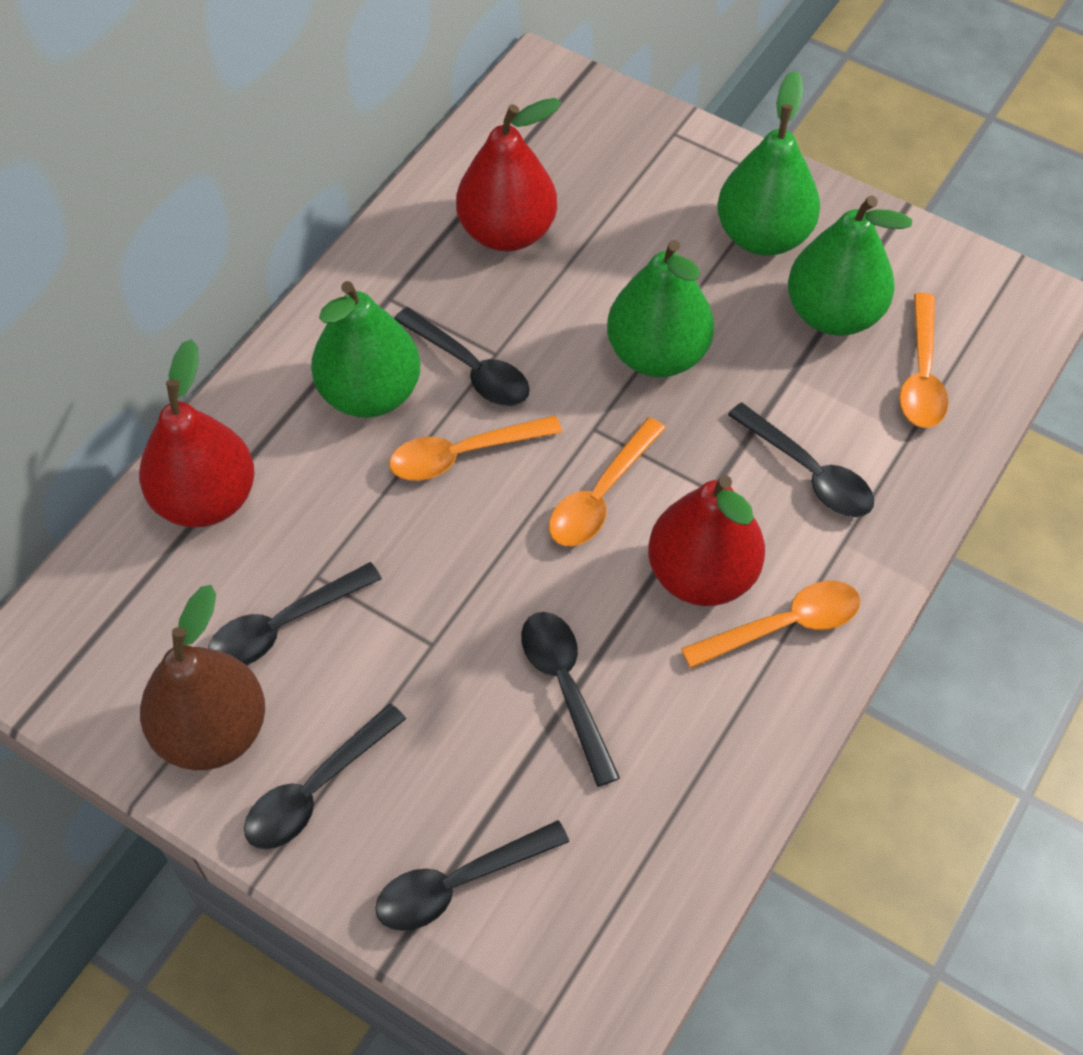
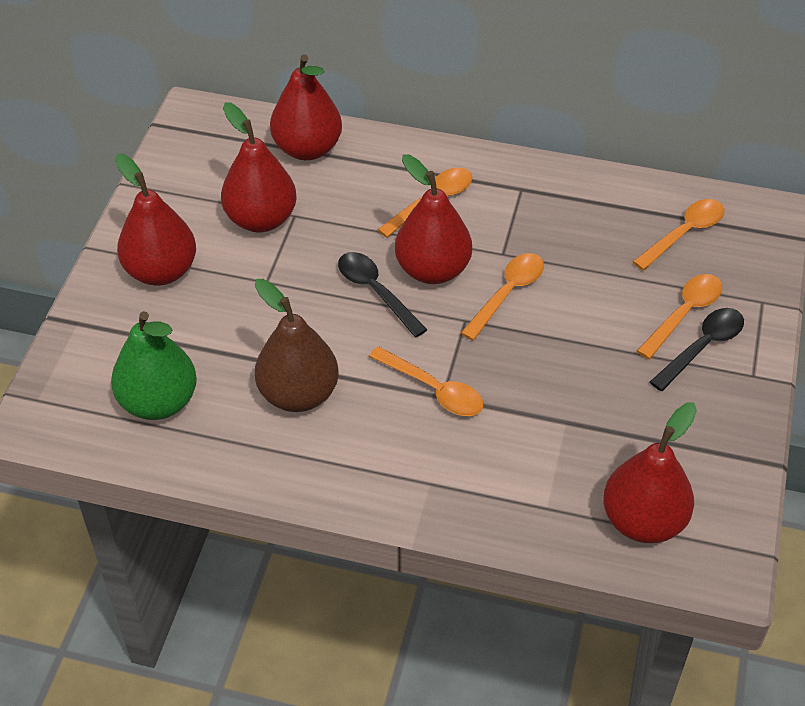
black spoon: 6 -> 2
green pear: 4 -> 1
orange spoon: 4 -> 5
red pear: 3 -> 5

